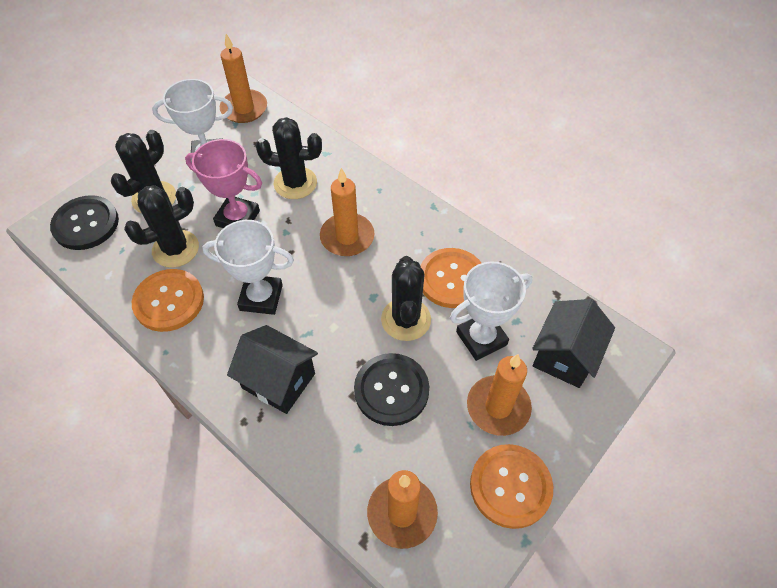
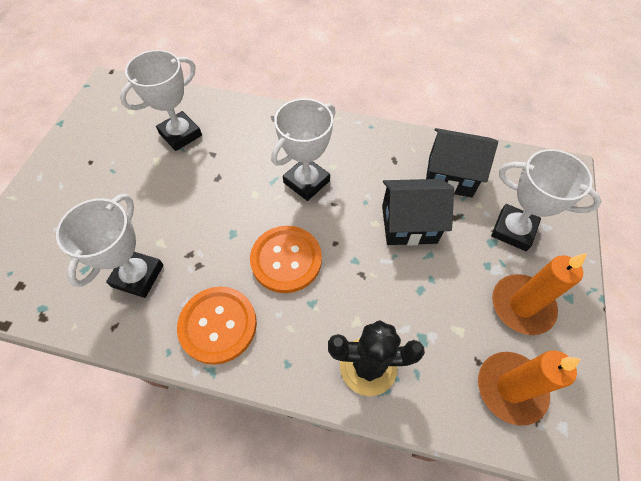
black button: 2 -> 0
black cactus: 4 -> 1
orange button: 3 -> 2
orange candle: 4 -> 2
pink trophy: 1 -> 0
white trophy: 3 -> 4

